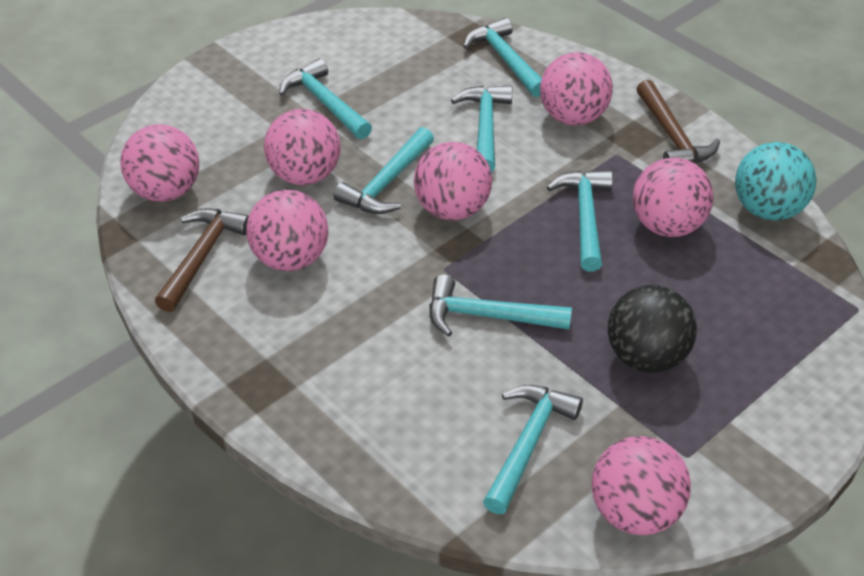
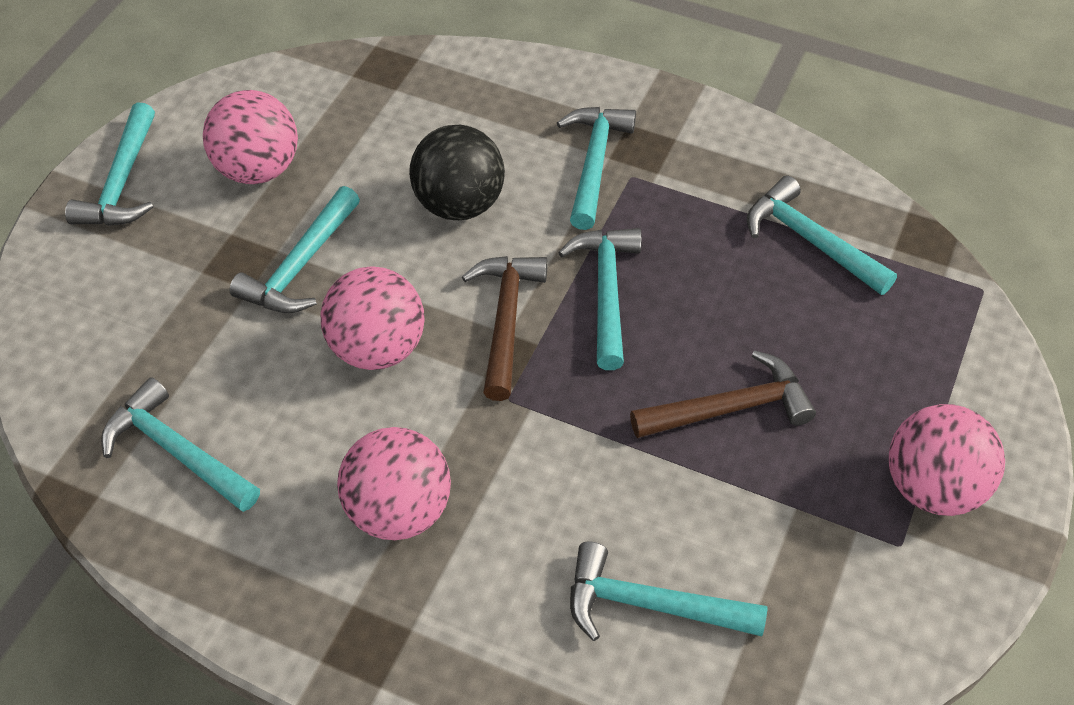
pink ball: 7 -> 4
turquoise ball: 1 -> 0

